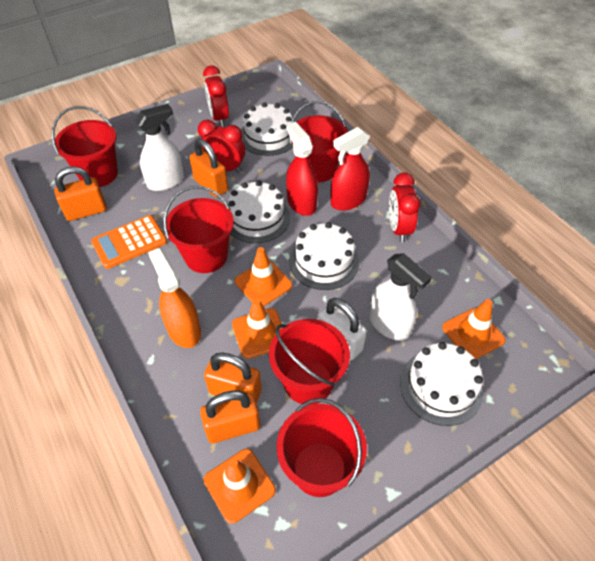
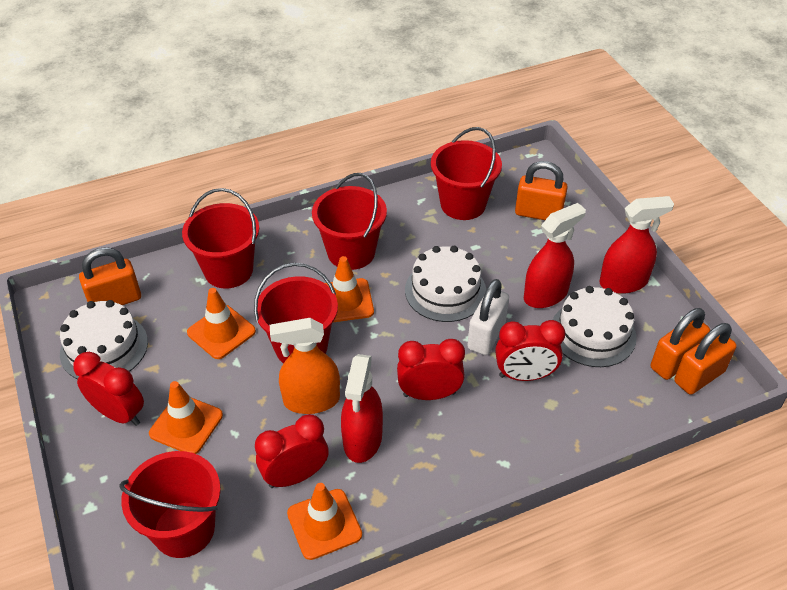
orange calculator: 1 -> 0
red clock: 3 -> 4
red spray bottle: 2 -> 3
white cake: 4 -> 3
white spray bottle: 2 -> 0

